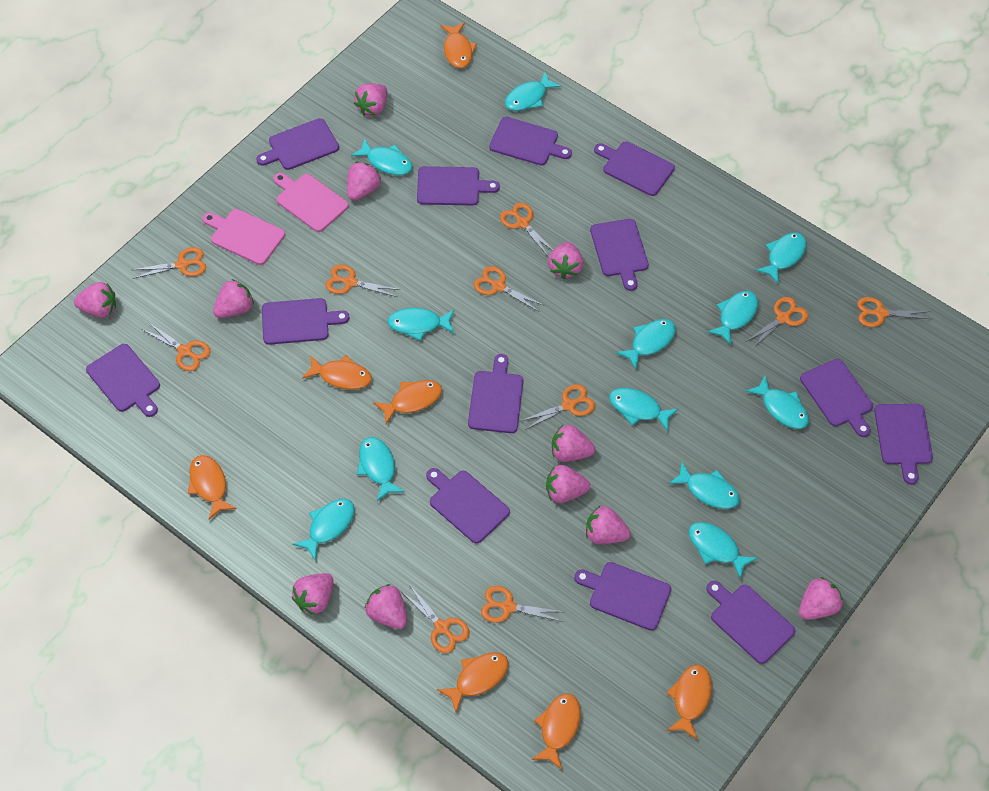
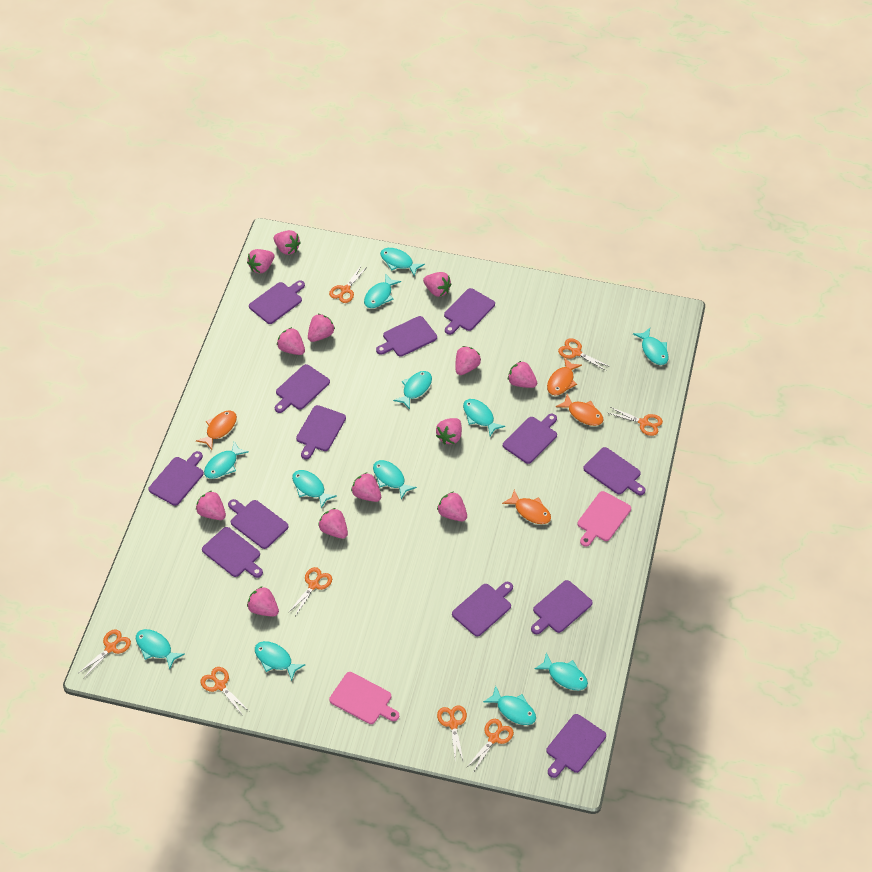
orange fish: 7 -> 4
orange scissors: 10 -> 8
pink strawberry: 11 -> 13

